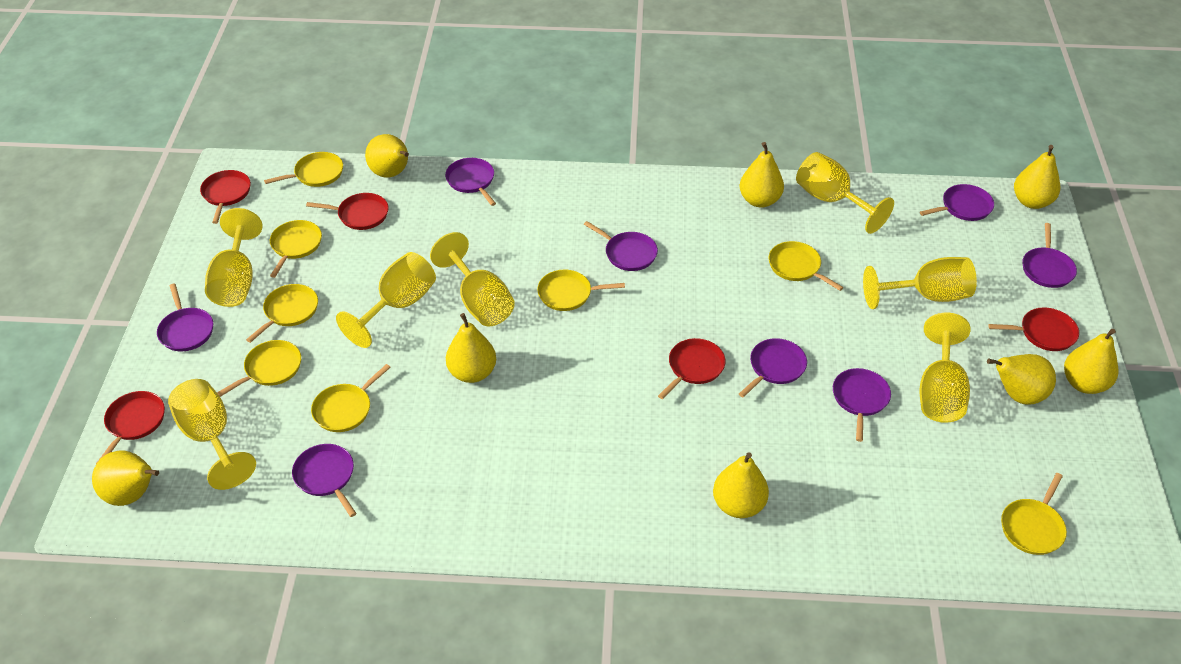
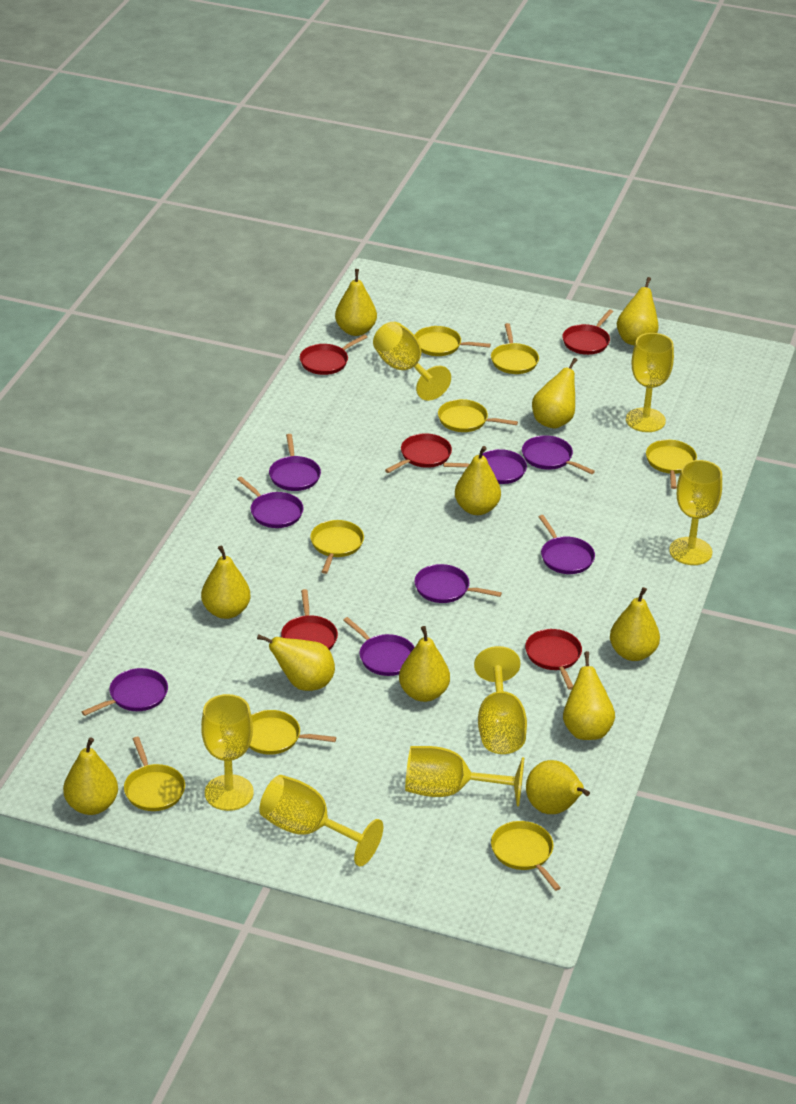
yellow pear: 8 -> 11

